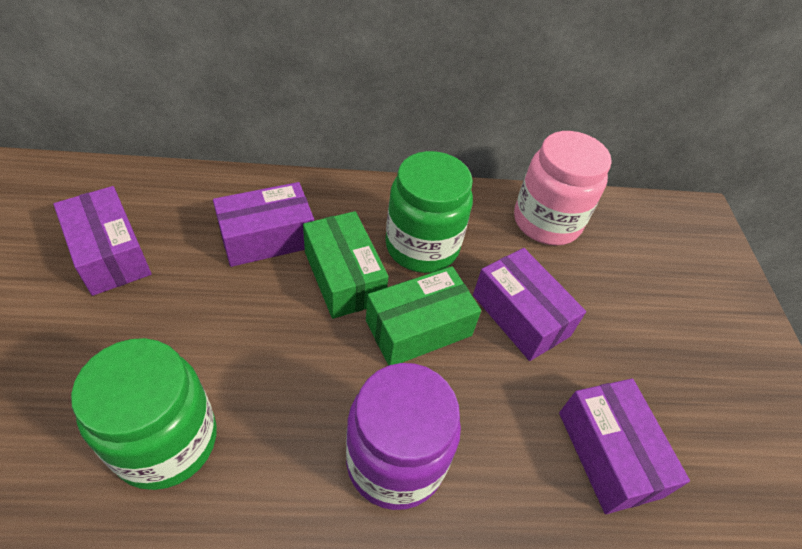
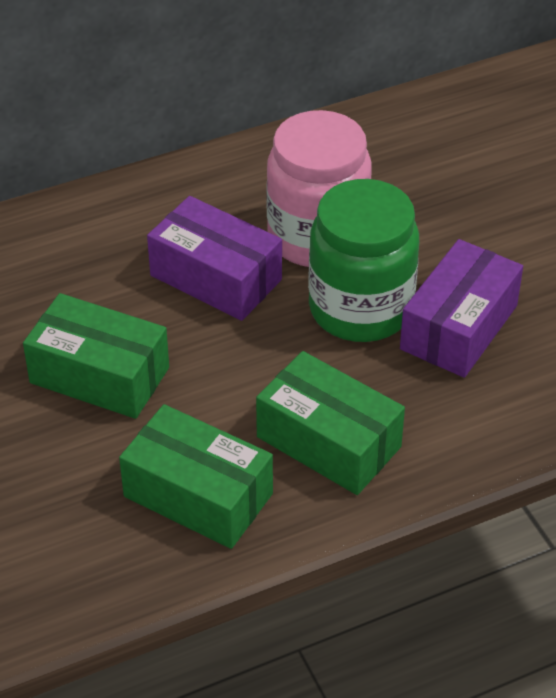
green box: 2 -> 3
green jar: 2 -> 1
purple box: 4 -> 2
purple jar: 1 -> 0

